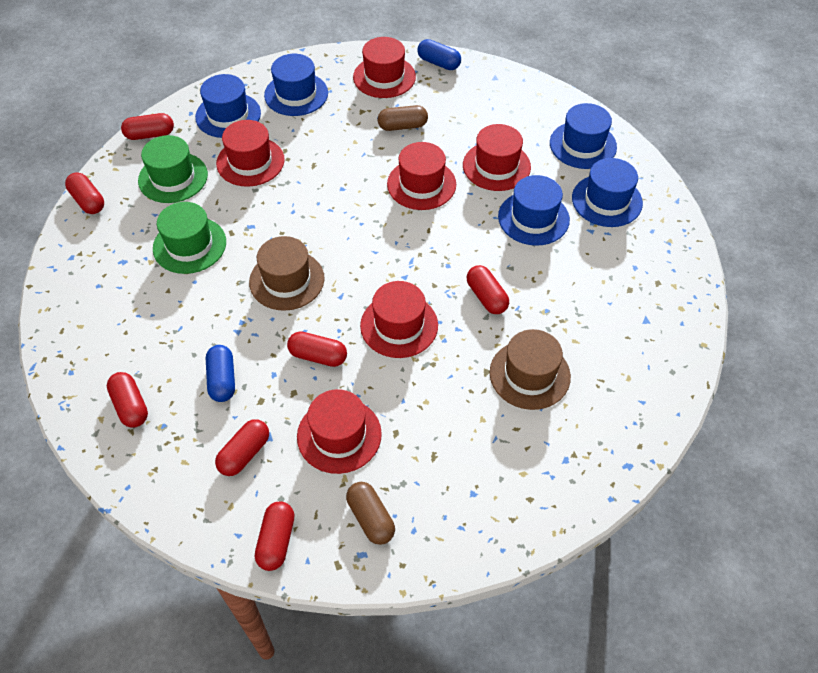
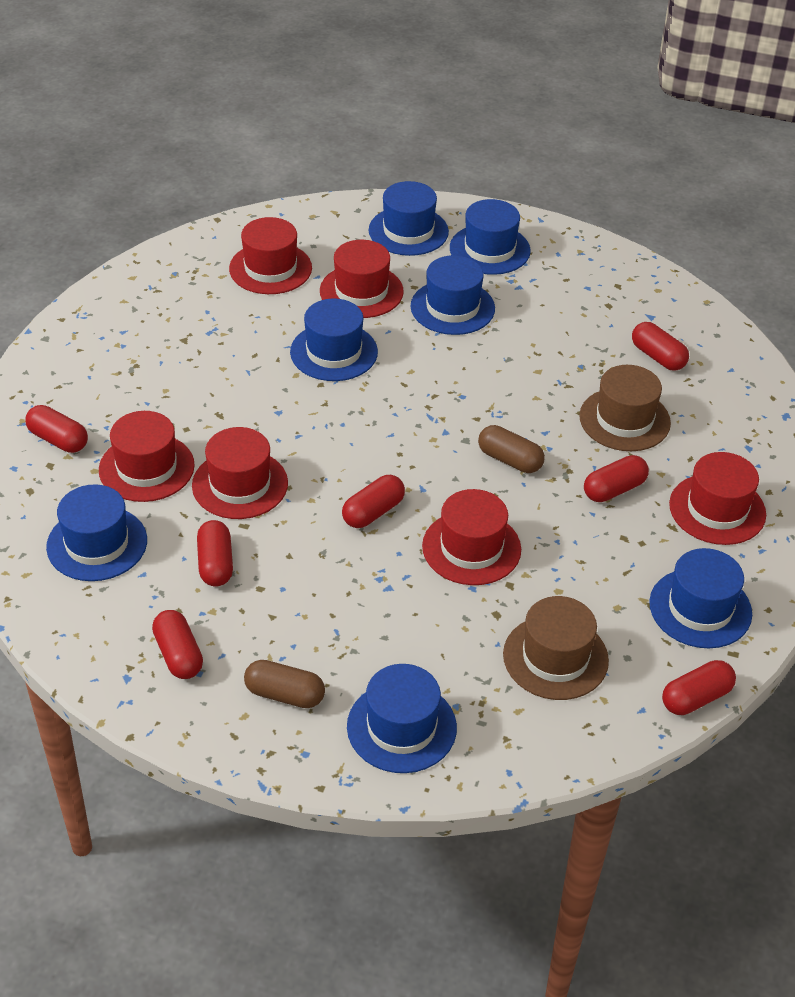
blue capsule: 2 -> 0
blue hat: 5 -> 7
green hat: 2 -> 0

